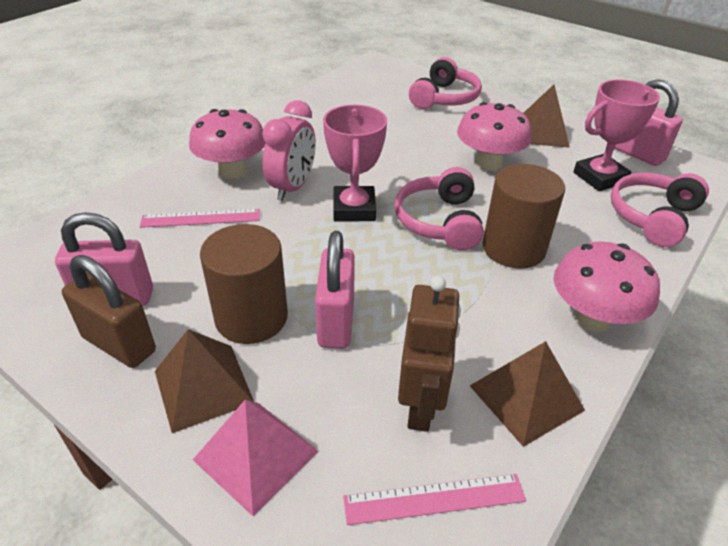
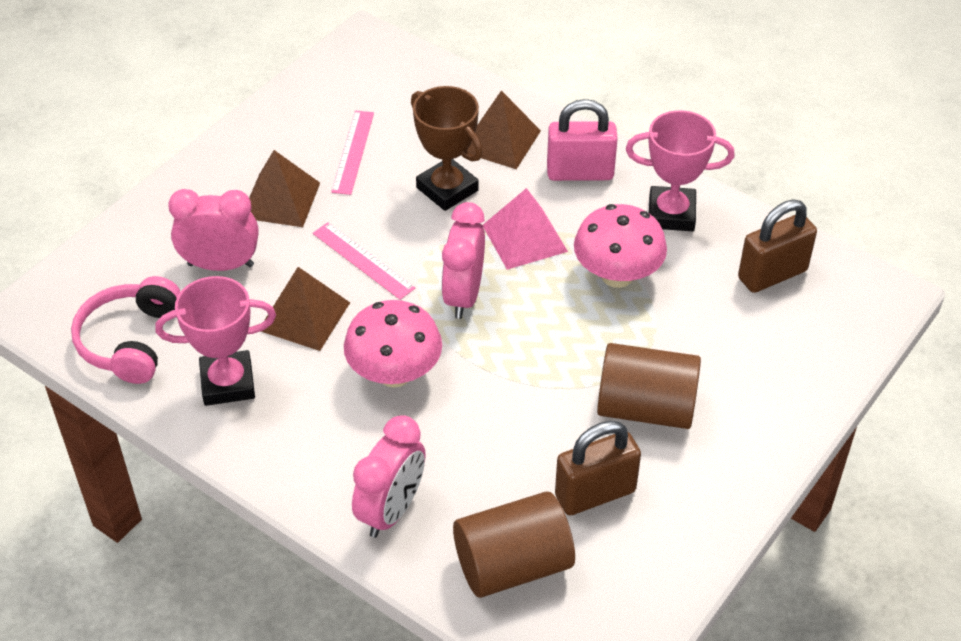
brown padlock: 1 -> 2
brown robot: 1 -> 0
brown trophy: 0 -> 1
pink clock: 1 -> 3
pink headphones: 3 -> 1
pink mushroom: 3 -> 2
pink padlock: 3 -> 1

